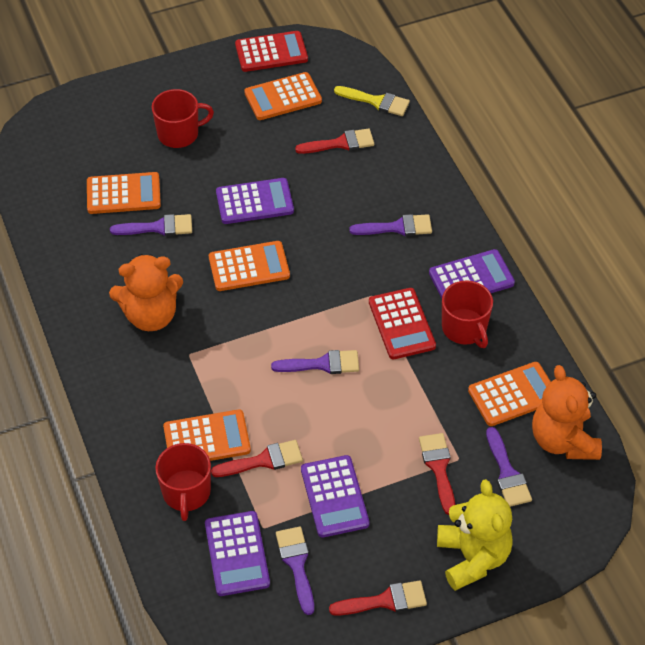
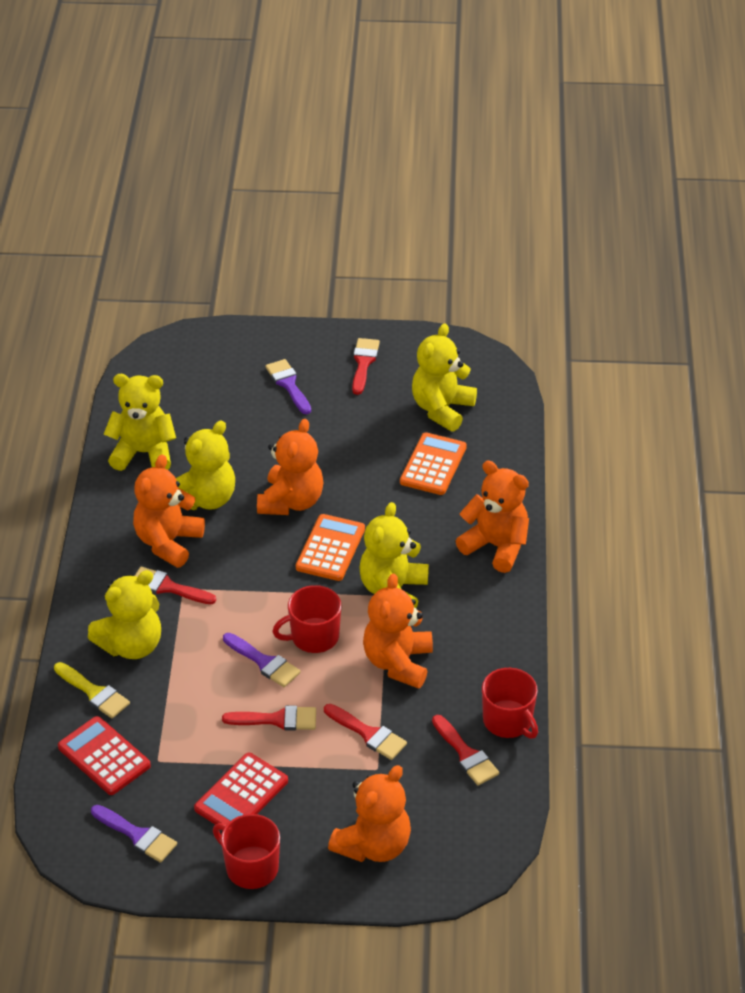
orange calculator: 5 -> 2
orange teddy bear: 2 -> 5
purple brush: 5 -> 3
purple calculator: 4 -> 0
red brush: 4 -> 5
yellow teddy bear: 1 -> 5

